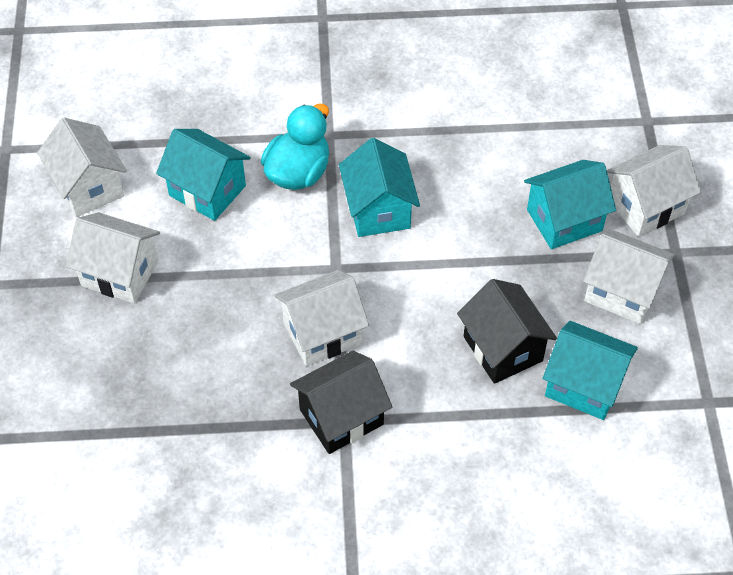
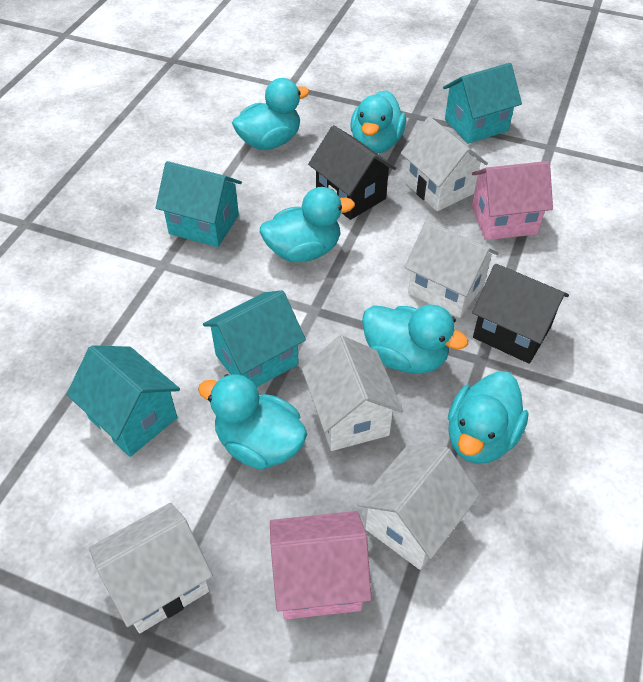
pink house: 0 -> 2
turquoise duck: 1 -> 6

